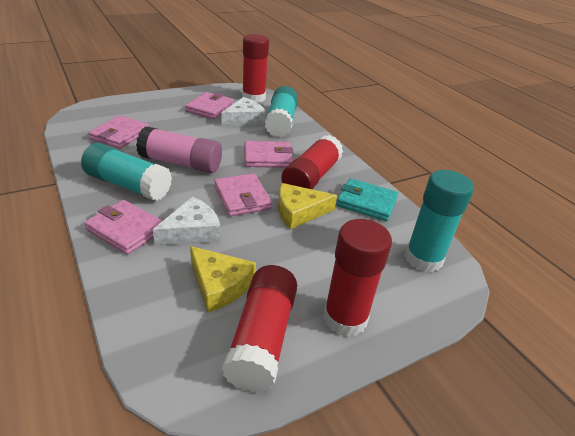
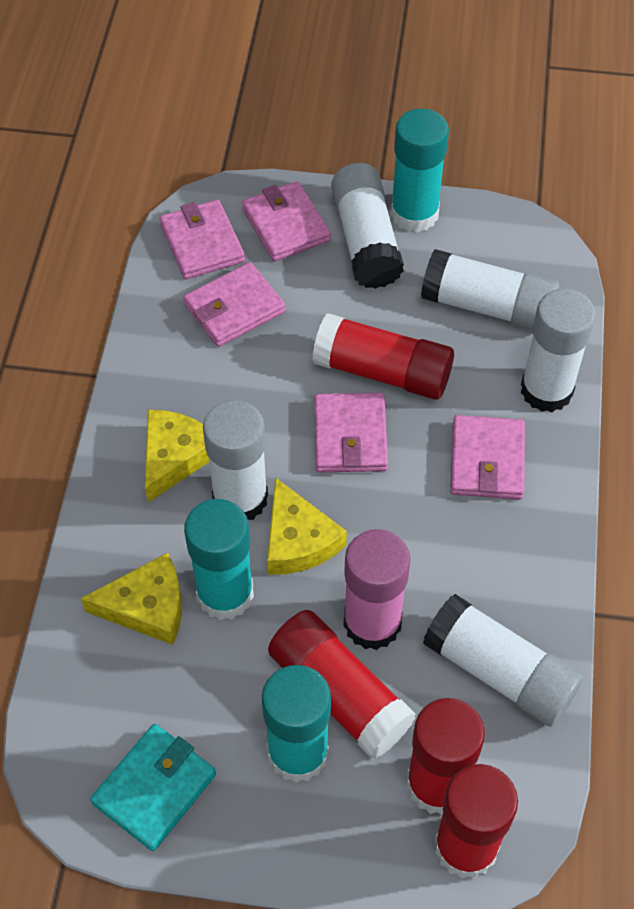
white cheese: 2 -> 0
white glue stick: 0 -> 5
yellow cheese: 2 -> 3

